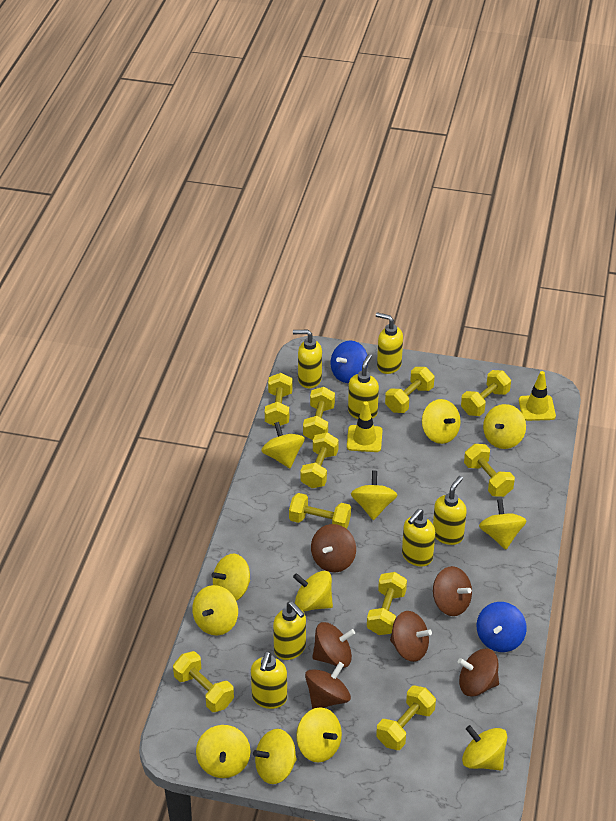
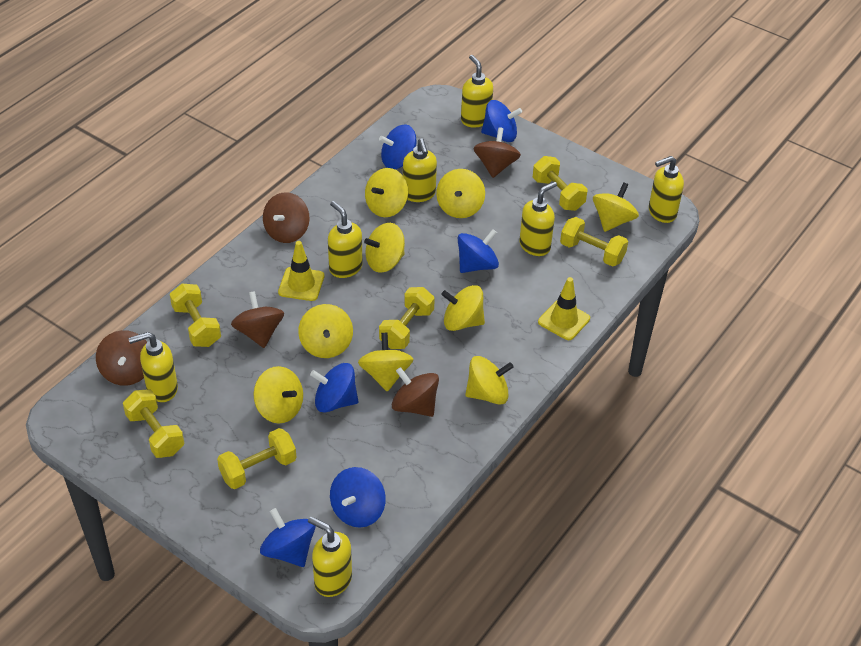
blue spinning top: 2 -> 6
brown spinning top: 6 -> 5
yellow dumbbell: 10 -> 6
yellow spinning top: 12 -> 9

